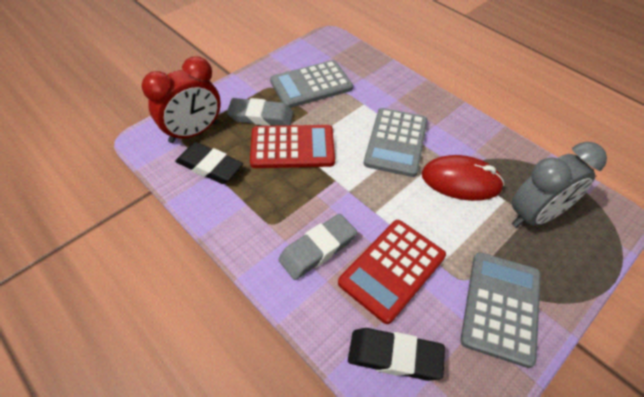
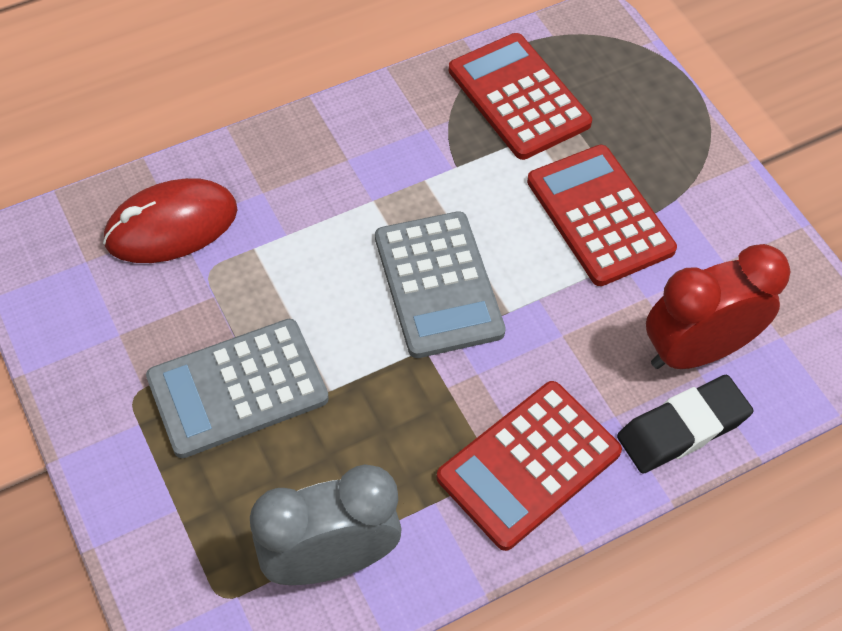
black eraser: 2 -> 1
grey calculator: 3 -> 2
grey eraser: 2 -> 0
red calculator: 2 -> 3

